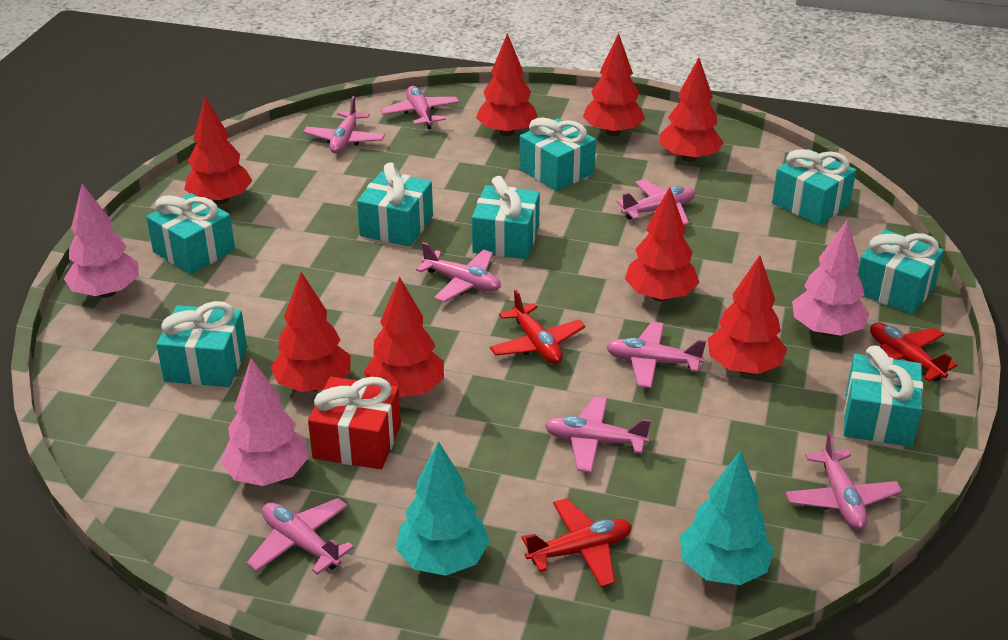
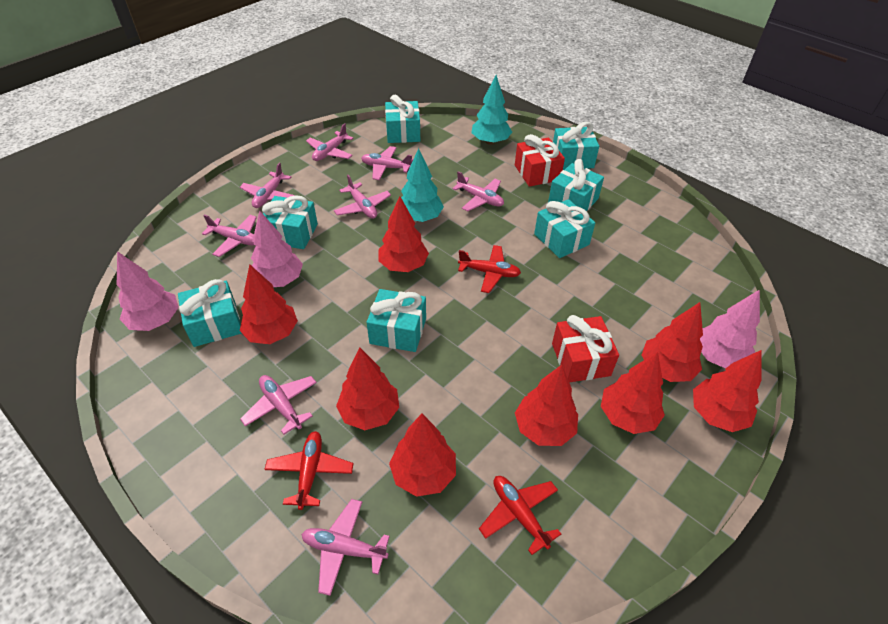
red gift: 1 -> 2
turquoise gift: 8 -> 7

